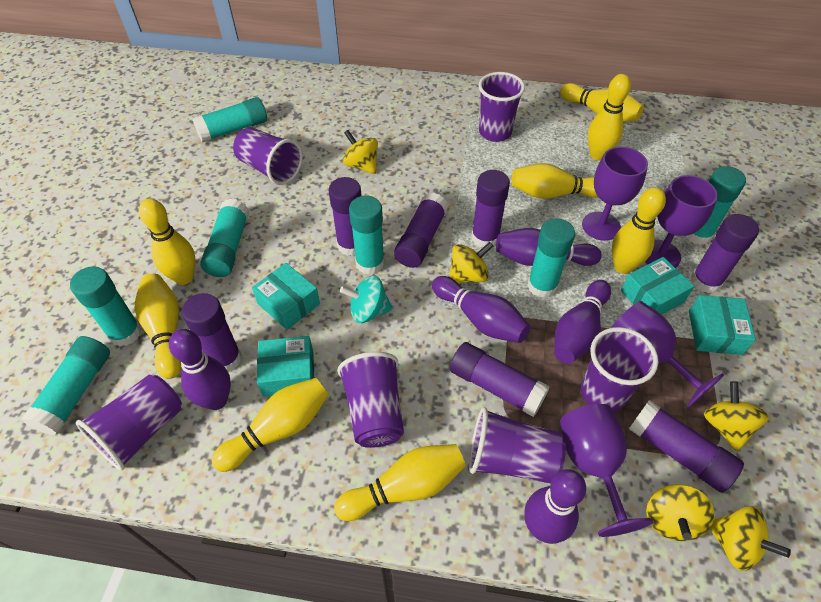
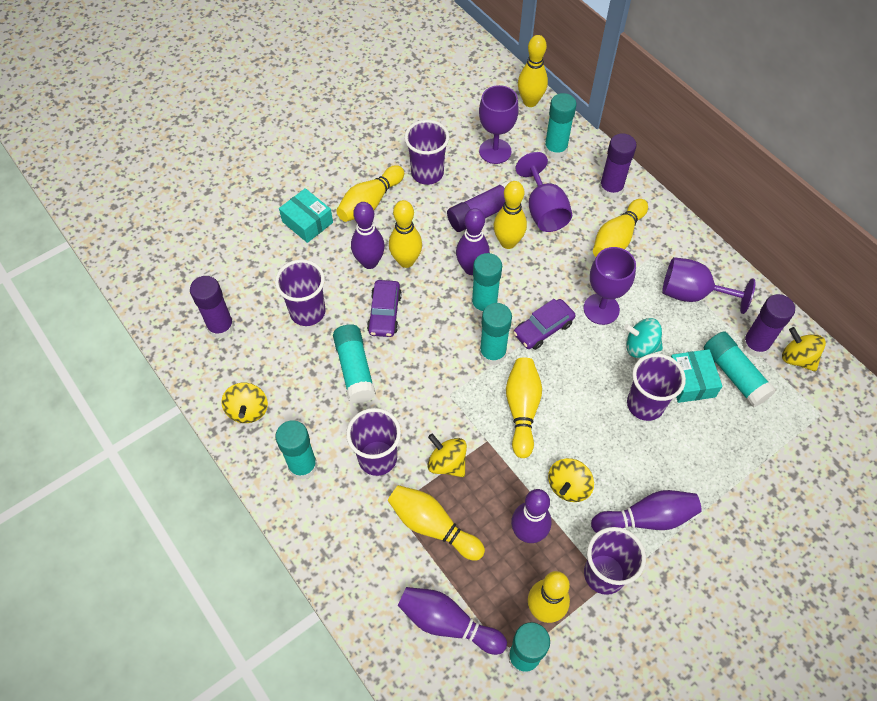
purple car: 0 -> 2
purple cup: 6 -> 5
purple glue stick: 7 -> 4
turquoise box: 4 -> 2
yellow spinning top: 5 -> 4

